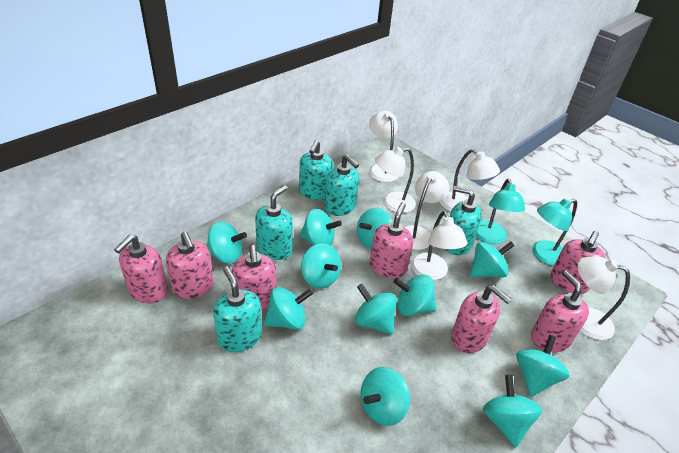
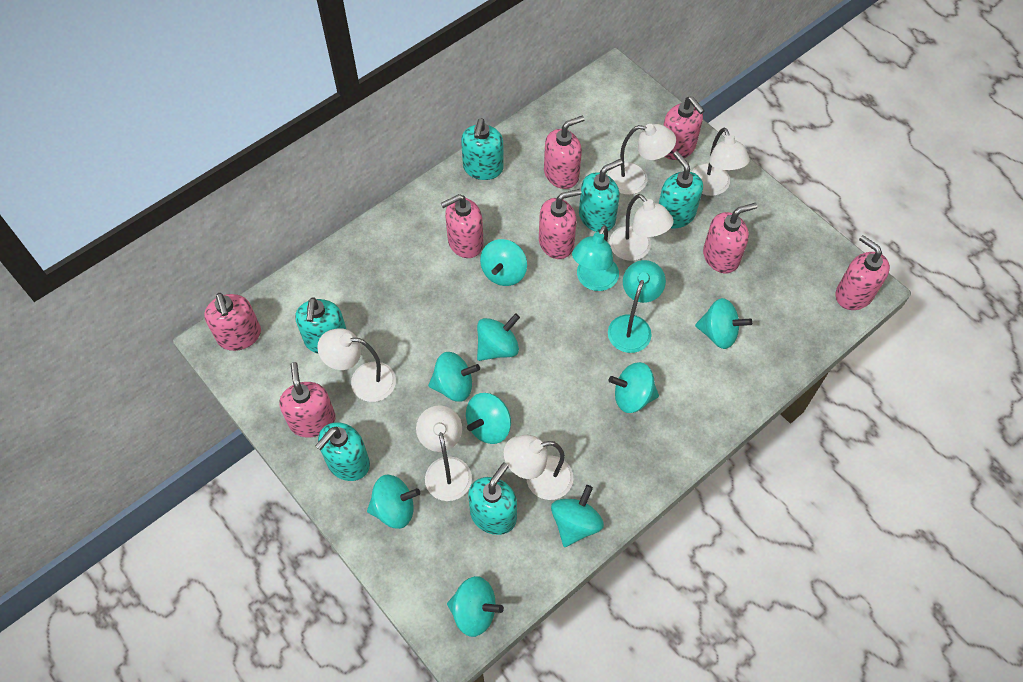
pink soap dispenser: 7 -> 8
turquoise soap dispenser: 5 -> 6
turquoise spinning top: 11 -> 9

